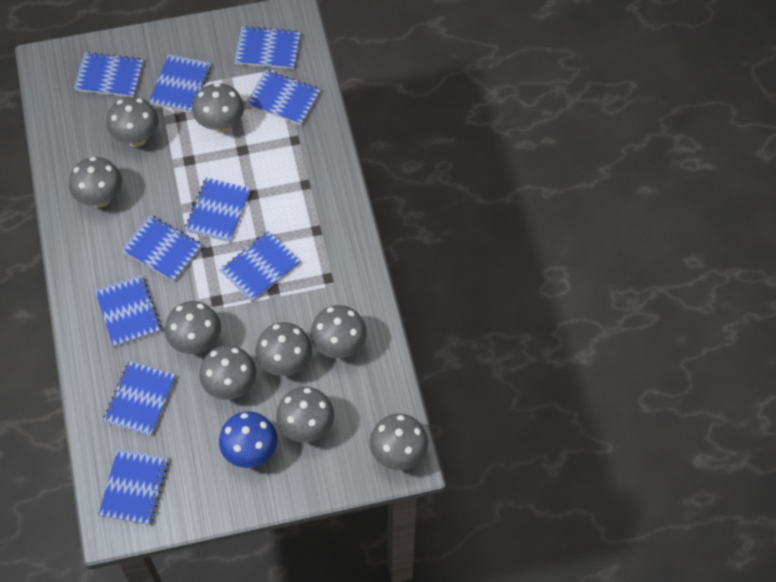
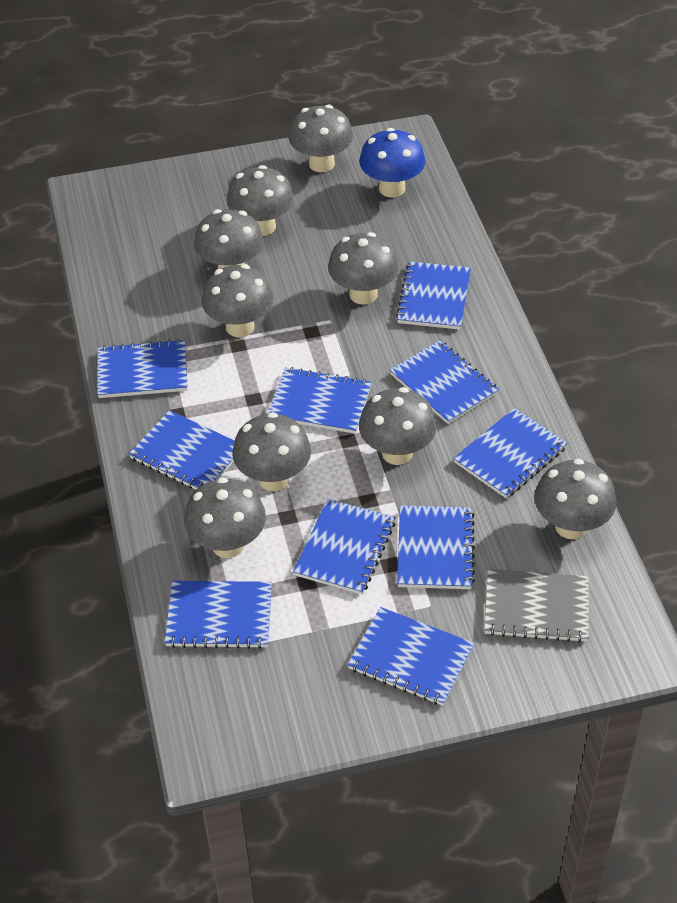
grey notebook: 0 -> 1

